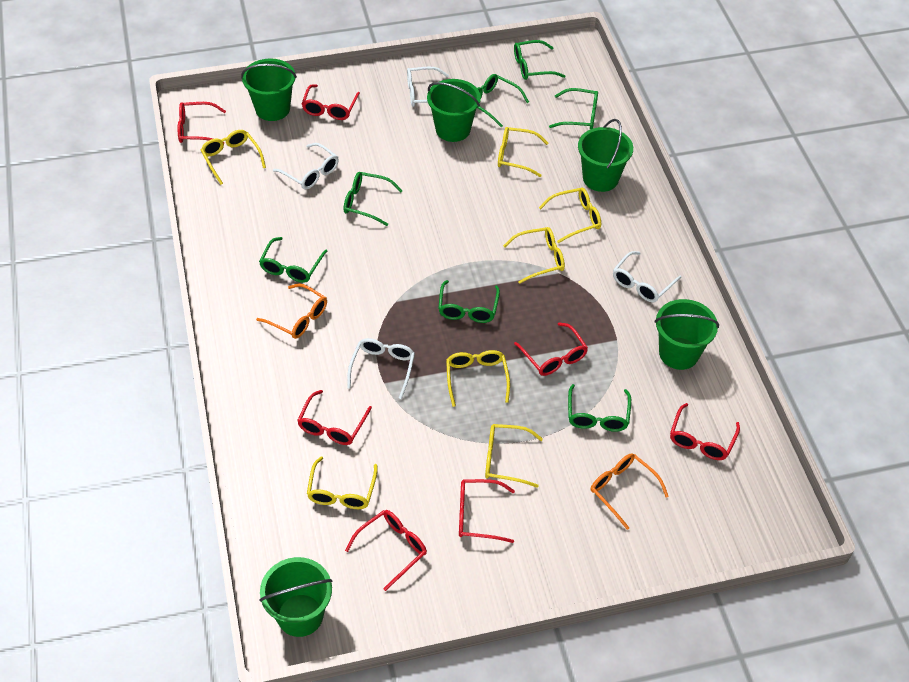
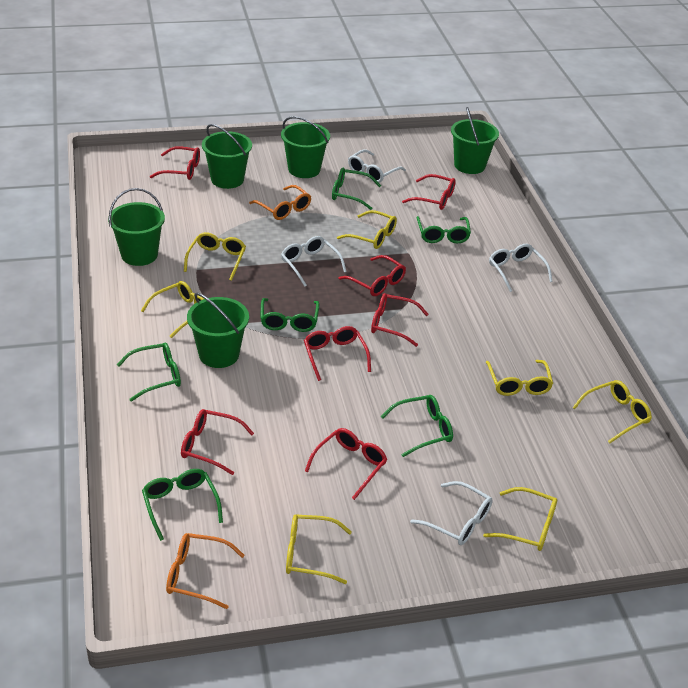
green glasses: 7 -> 6

